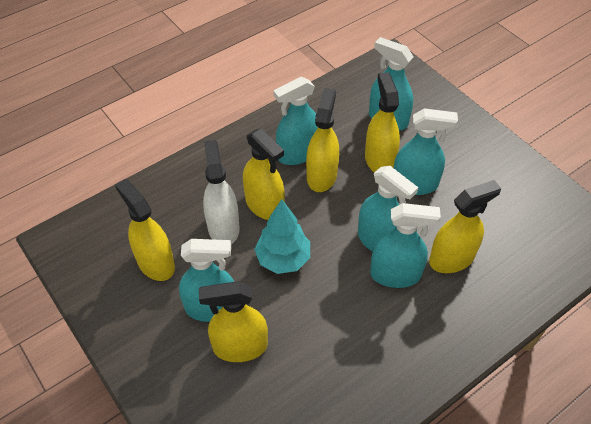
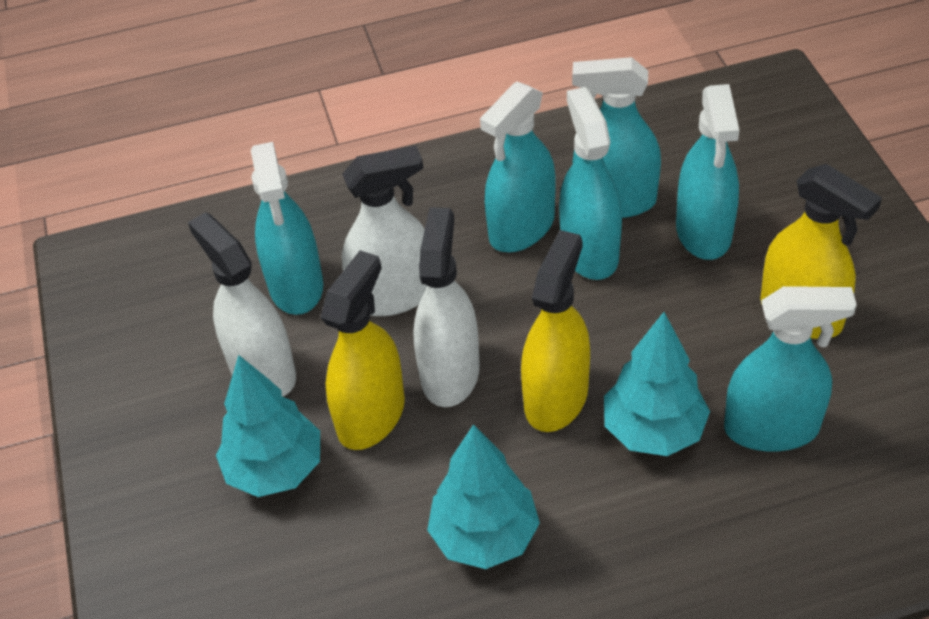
turquoise tree: 1 -> 3
white spray bottle: 1 -> 3
yellow spray bottle: 6 -> 3

